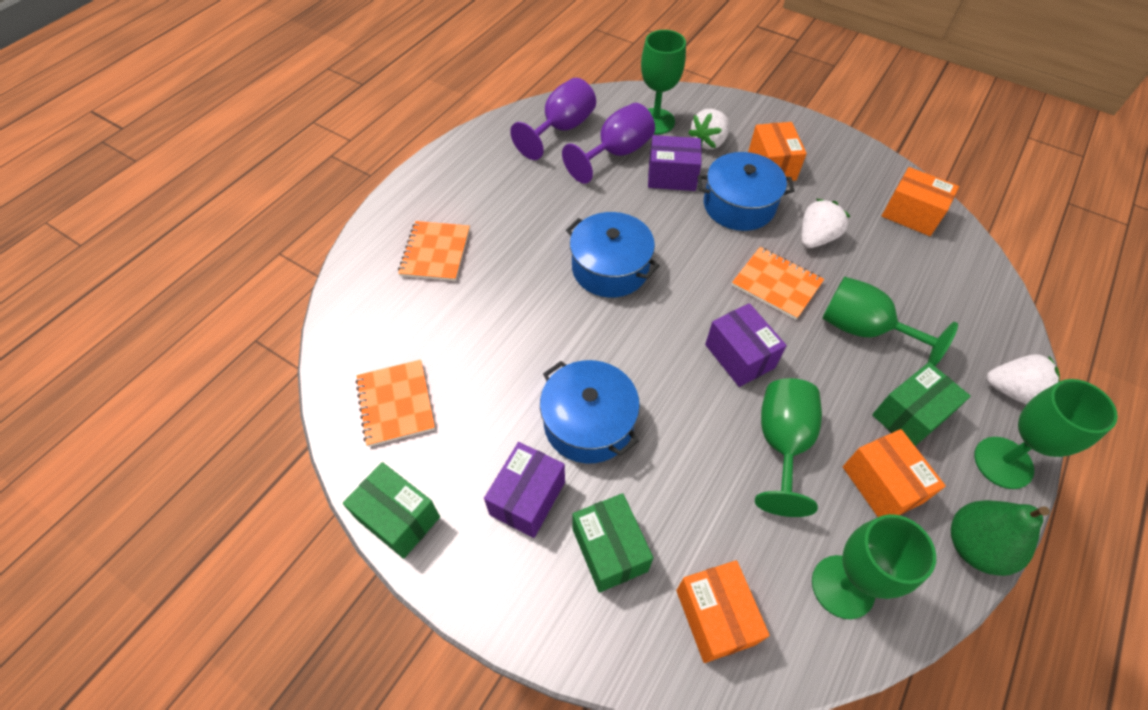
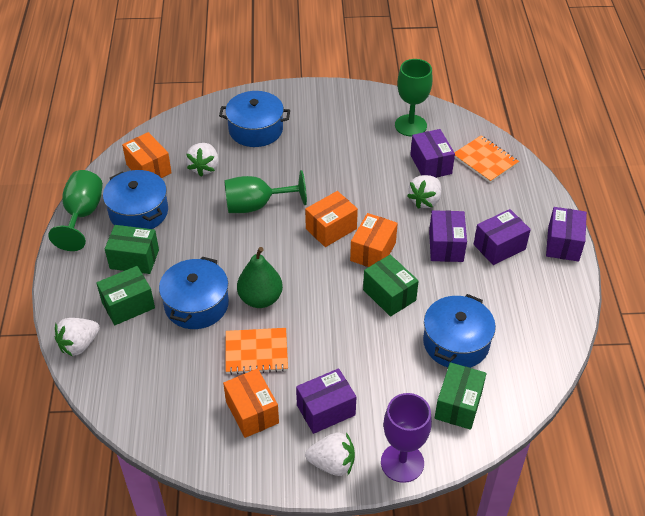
blue pot: 3 -> 4
green box: 3 -> 4
green goblet: 5 -> 3
orange notebook: 3 -> 2
purple box: 3 -> 5
purple goblet: 2 -> 1
white strawberry: 3 -> 4

